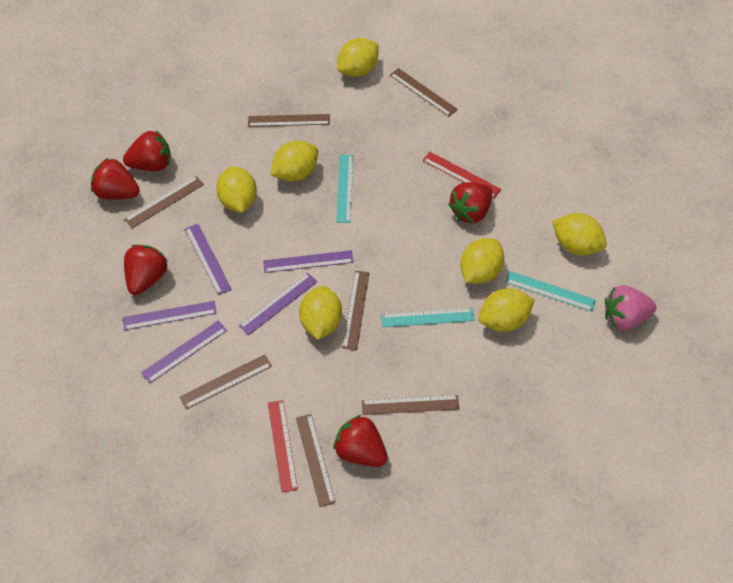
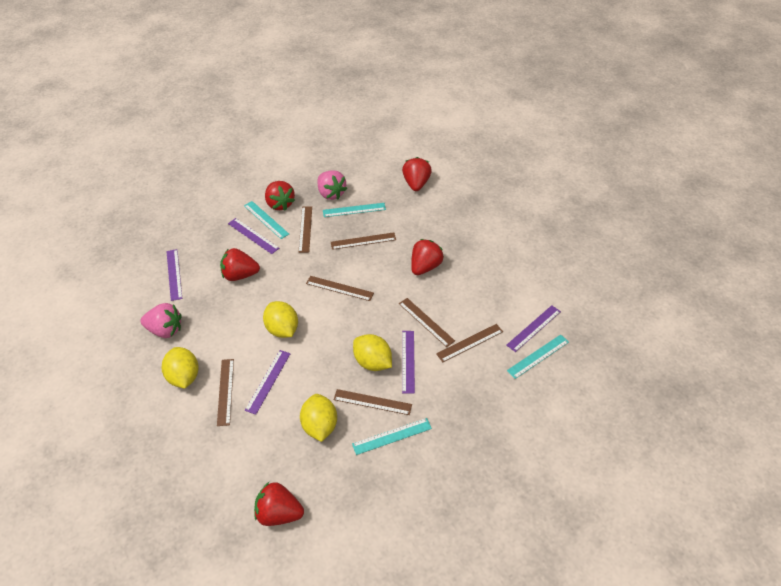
pink strawberry: 1 -> 2
red ruler: 2 -> 0
turquoise ruler: 3 -> 4
yellow lemon: 7 -> 4

